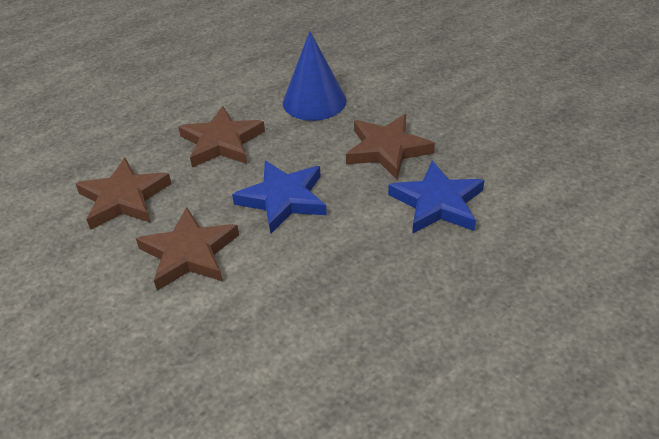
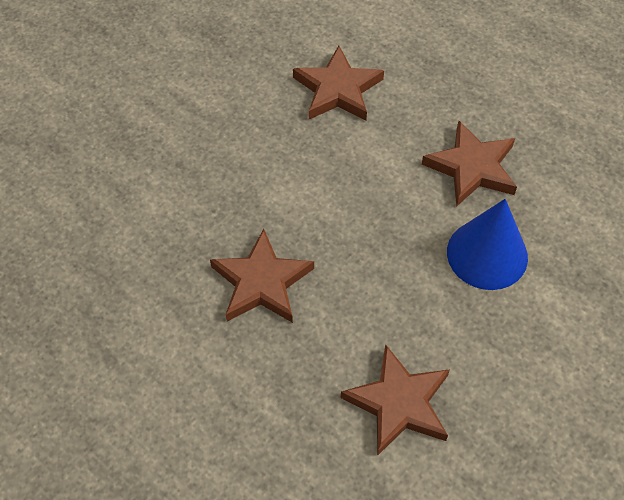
blue star: 2 -> 0

